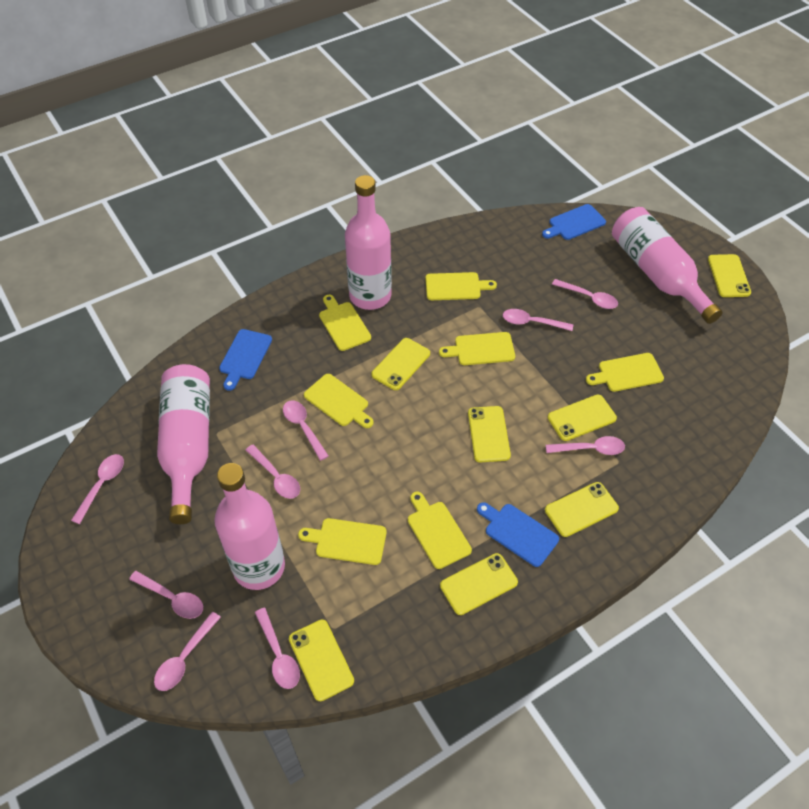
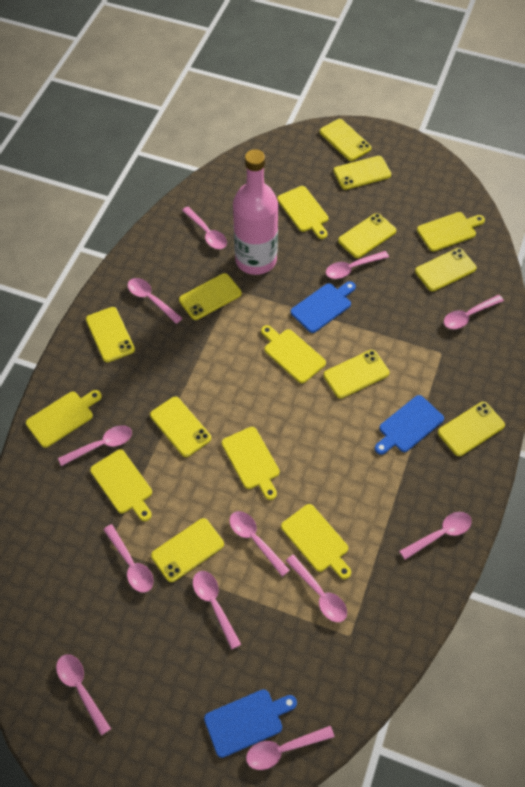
pink bottle: 4 -> 1
pink spoon: 9 -> 12
yellow phone: 7 -> 10

